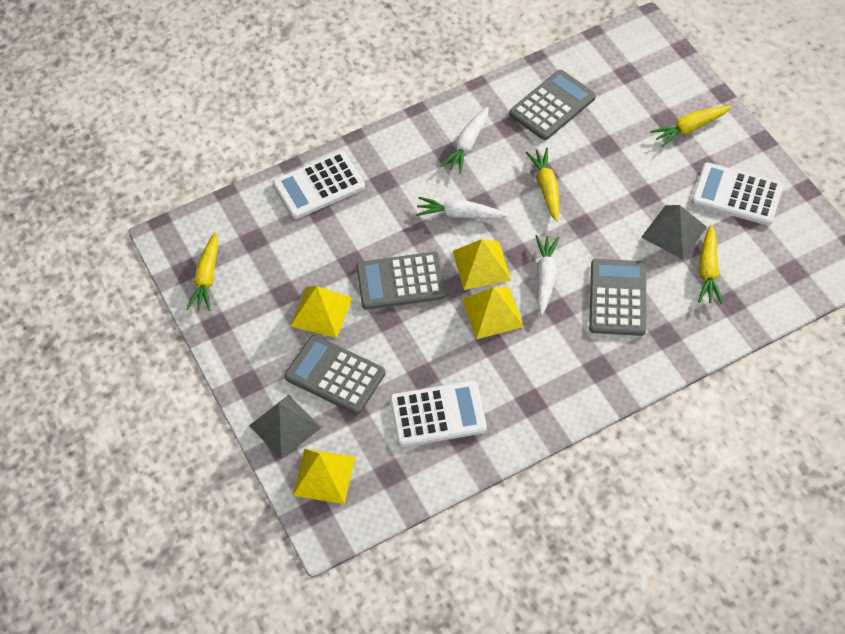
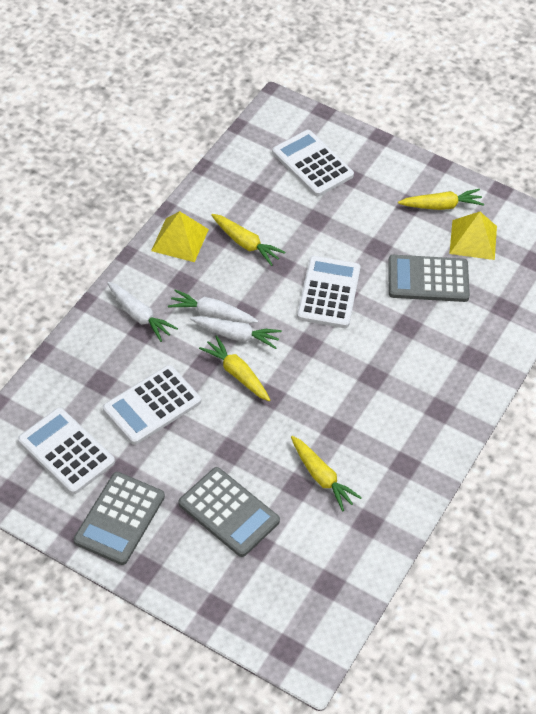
grey calculator: 4 -> 3
grey pyramid: 2 -> 0
white calculator: 3 -> 4
yellow pyramid: 4 -> 2

